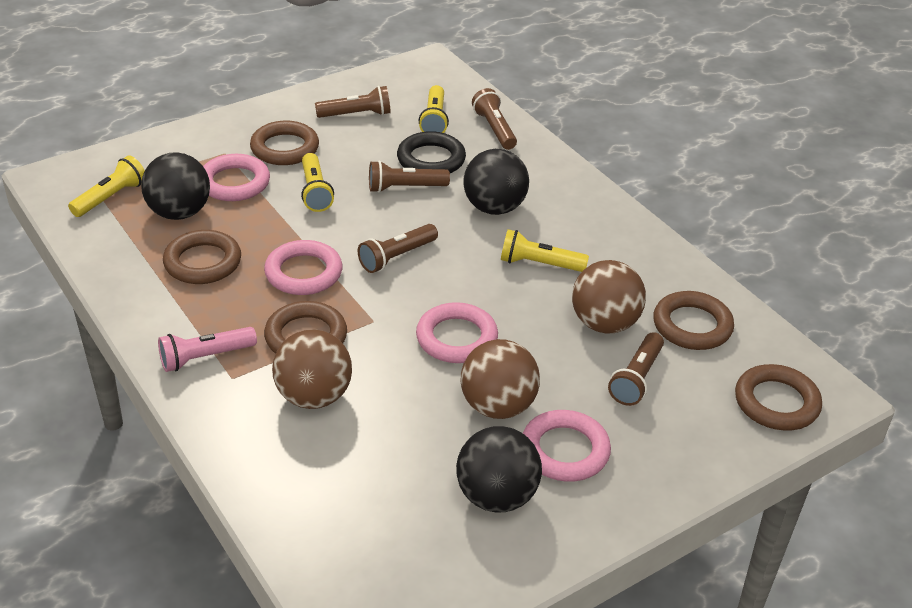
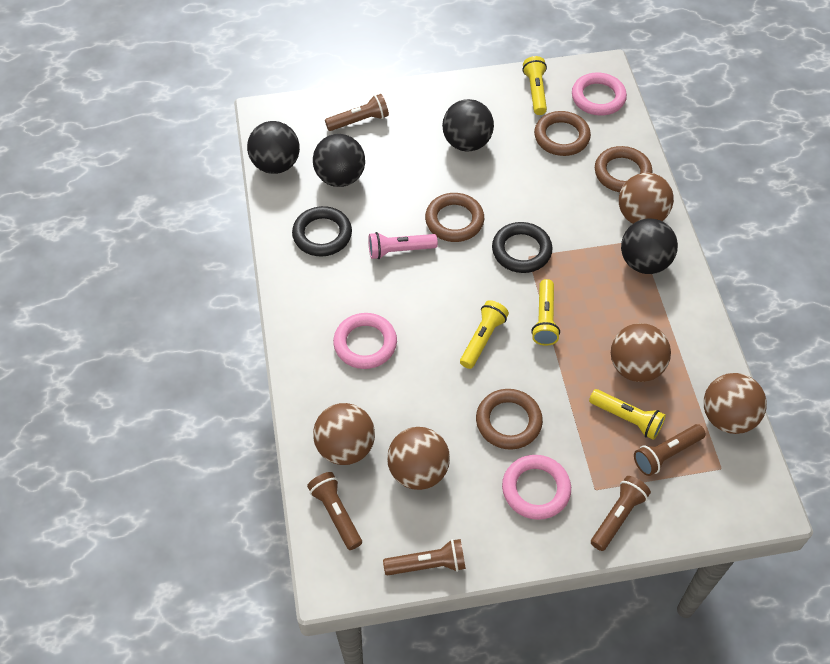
black ball: 3 -> 4
black ring: 1 -> 2
brown ball: 3 -> 5
brown ring: 5 -> 4
pink ring: 4 -> 3

